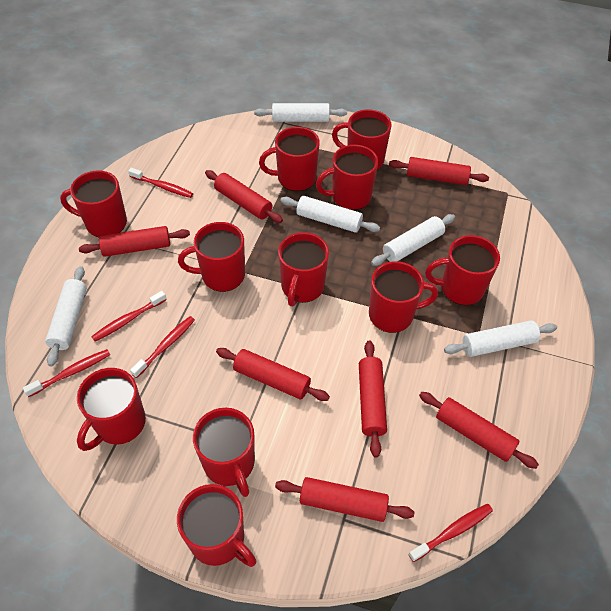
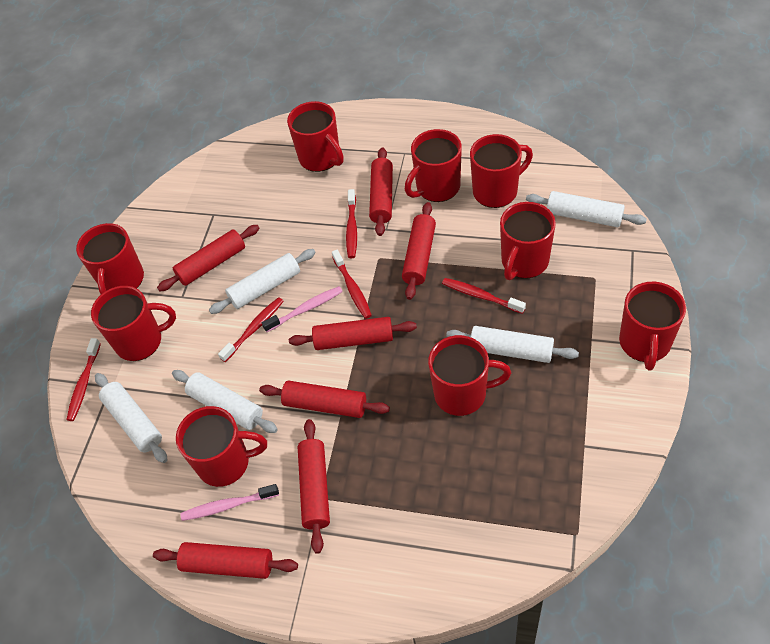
pink toothbrush: 0 -> 2
red mug: 11 -> 9

